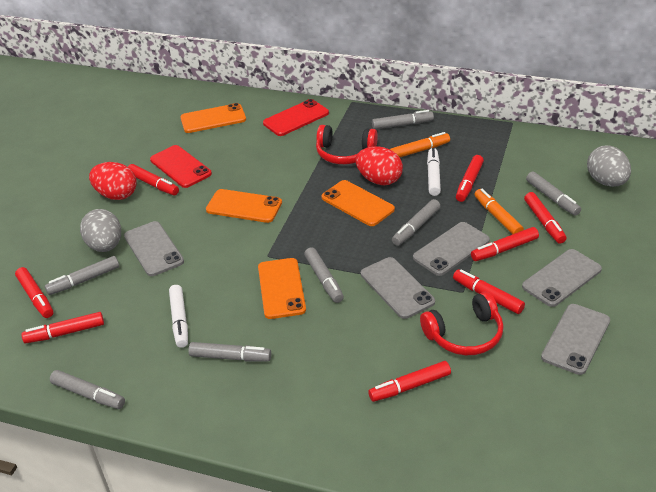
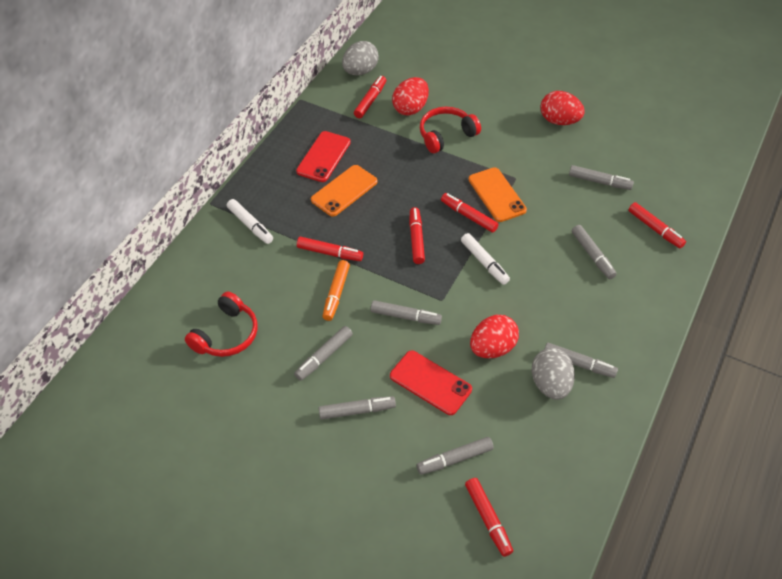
grey phone: 5 -> 0
orange marker: 2 -> 1
orange phone: 4 -> 2
red egg: 2 -> 3
red marker: 8 -> 6

